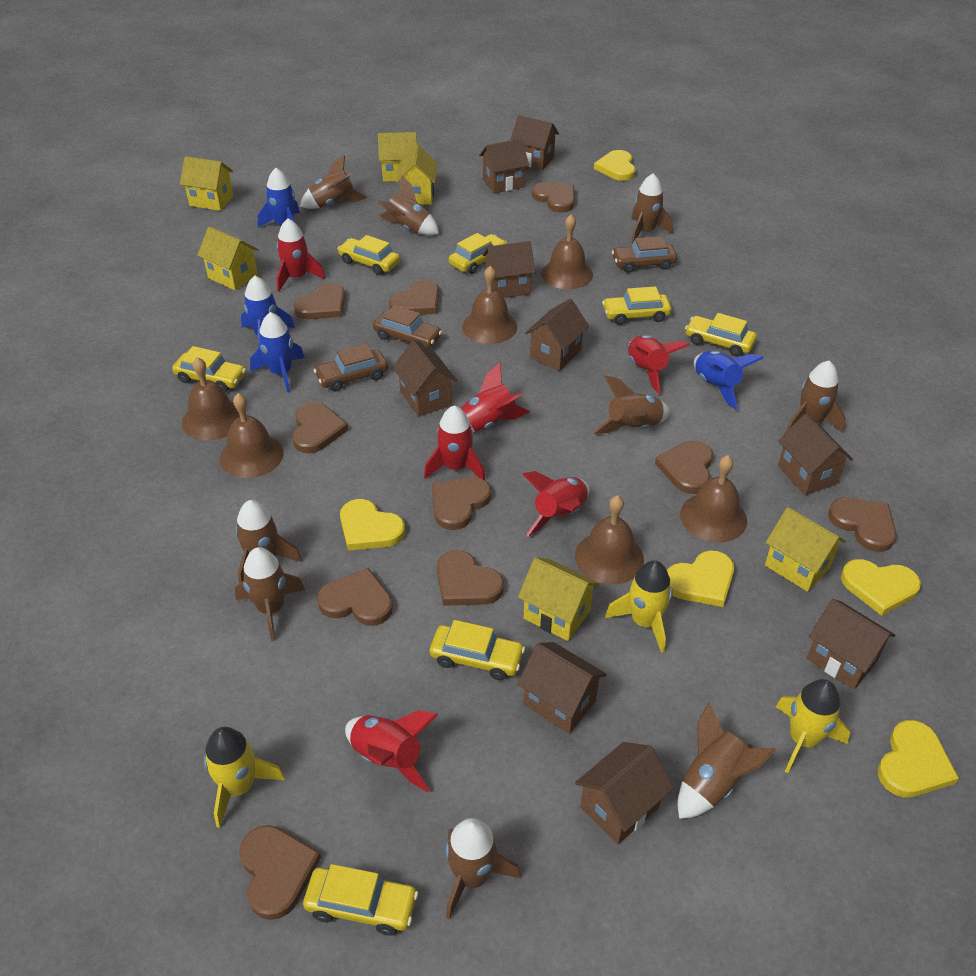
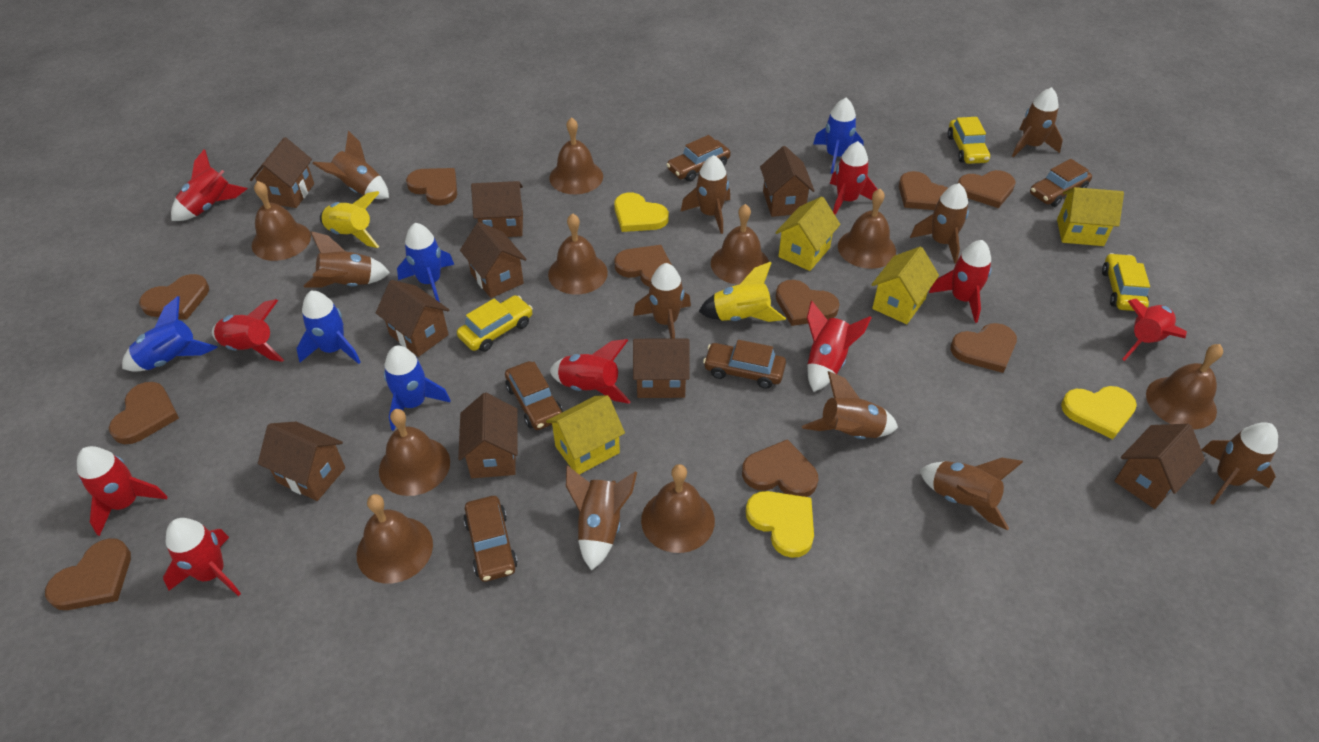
blue rocket: 4 -> 5
brown bell: 6 -> 9
brown car: 3 -> 5
brown rocket: 9 -> 10
red rocket: 6 -> 9
yellow car: 7 -> 3
yellow heart: 5 -> 3
yellow house: 6 -> 4
yellow rocket: 3 -> 2

